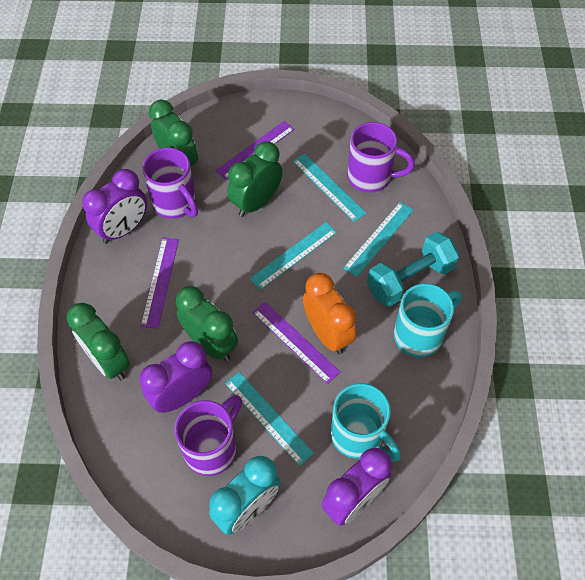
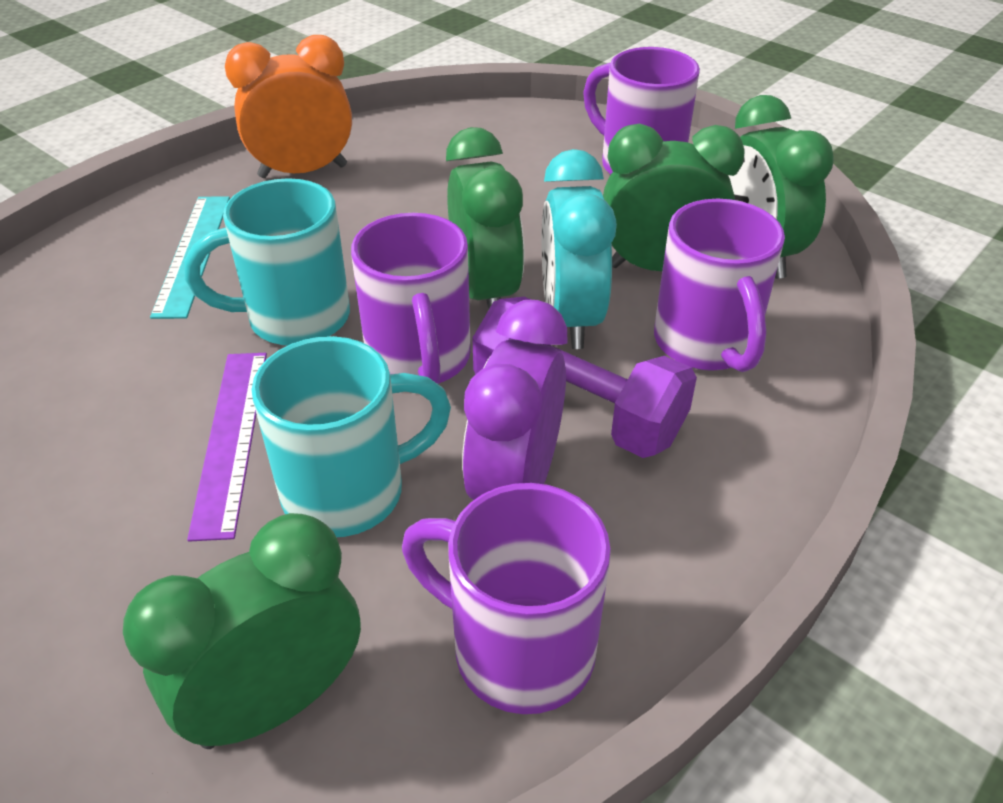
purple clock: 3 -> 1
purple dumbbell: 0 -> 1
purple mug: 3 -> 4
purple ruler: 3 -> 1
turquoise dumbbell: 1 -> 0
turquoise ruler: 4 -> 1

